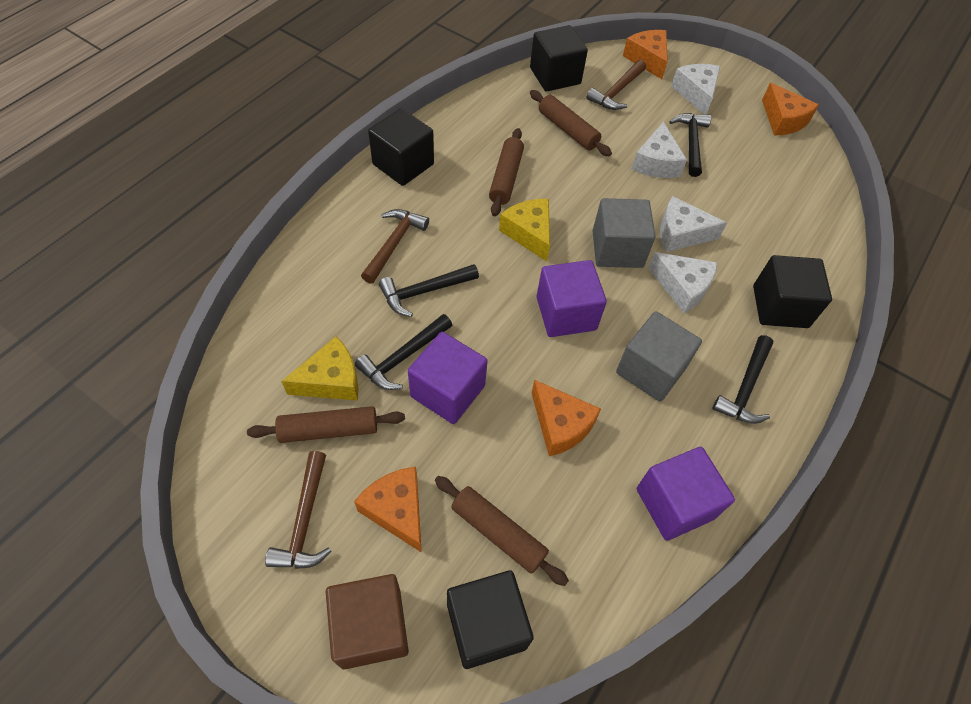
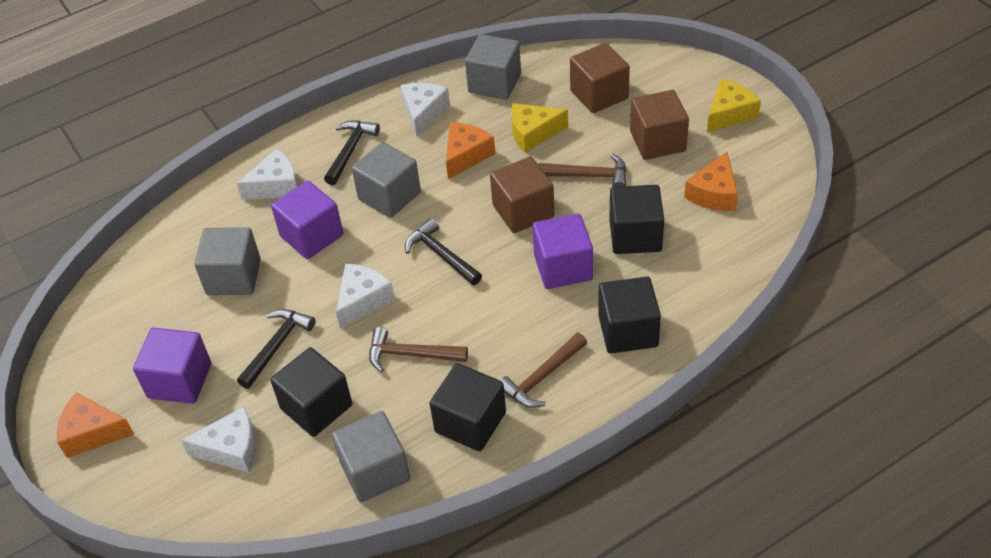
black hammer: 4 -> 3
brown cube: 1 -> 3
brown rolling pin: 4 -> 0
grey cube: 2 -> 4
orange cheese: 4 -> 3

